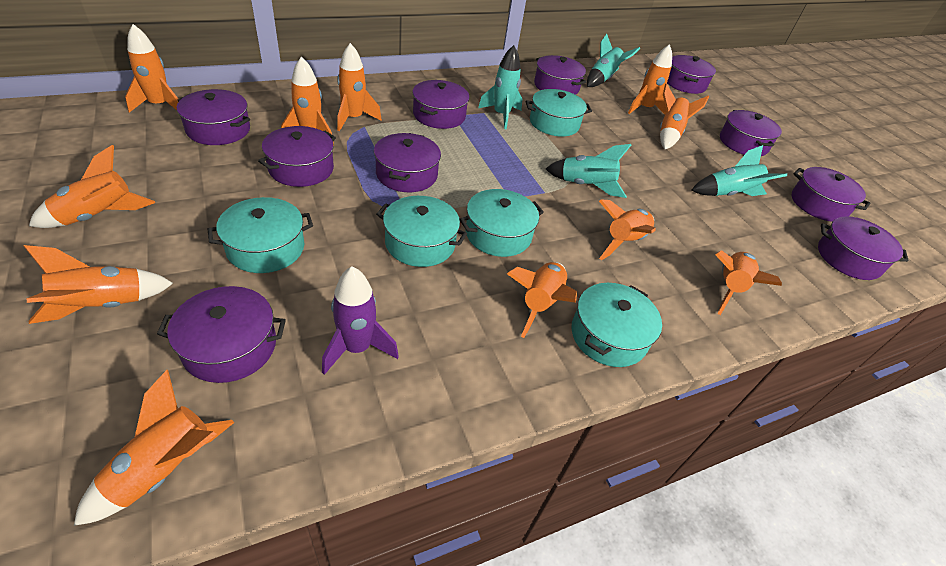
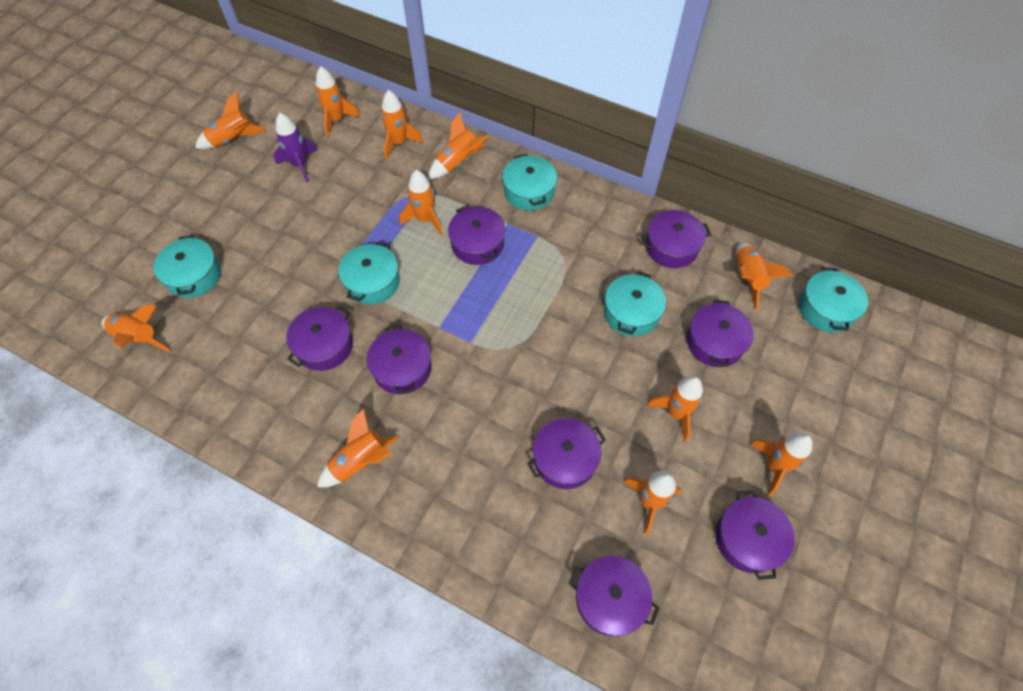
purple pot: 10 -> 8
turquoise rocket: 4 -> 0

